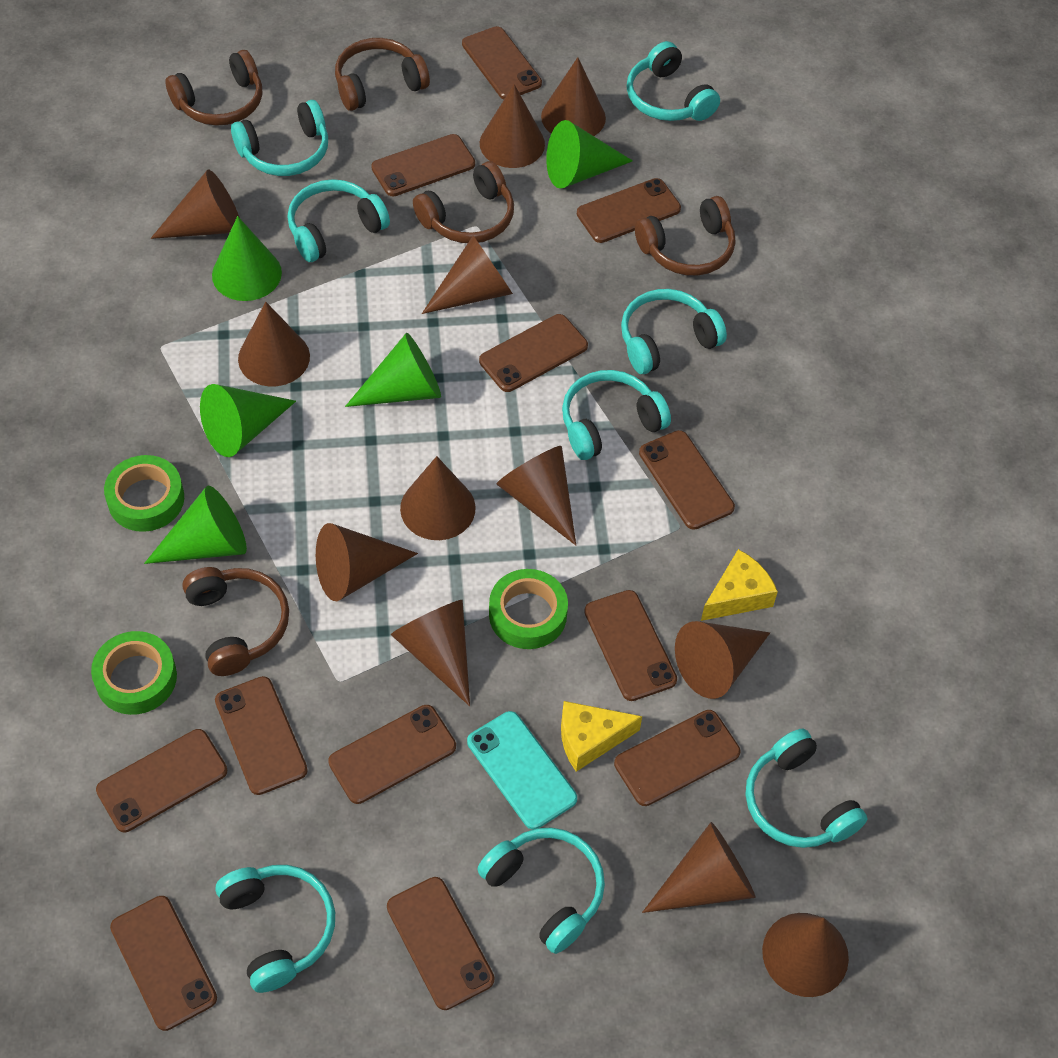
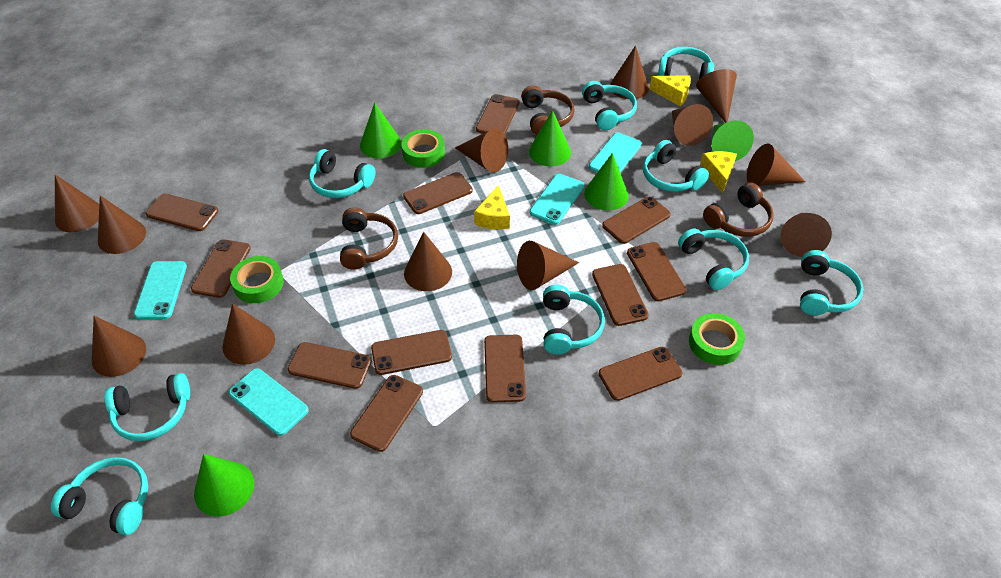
brown headphones: 5 -> 3
turquoise headphones: 8 -> 9
turquoise phone: 1 -> 4
yellow cheese: 2 -> 3

